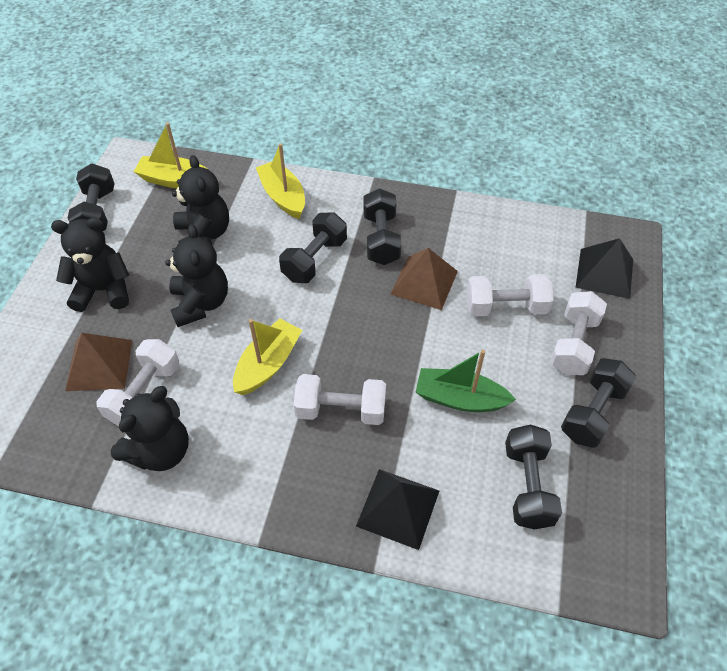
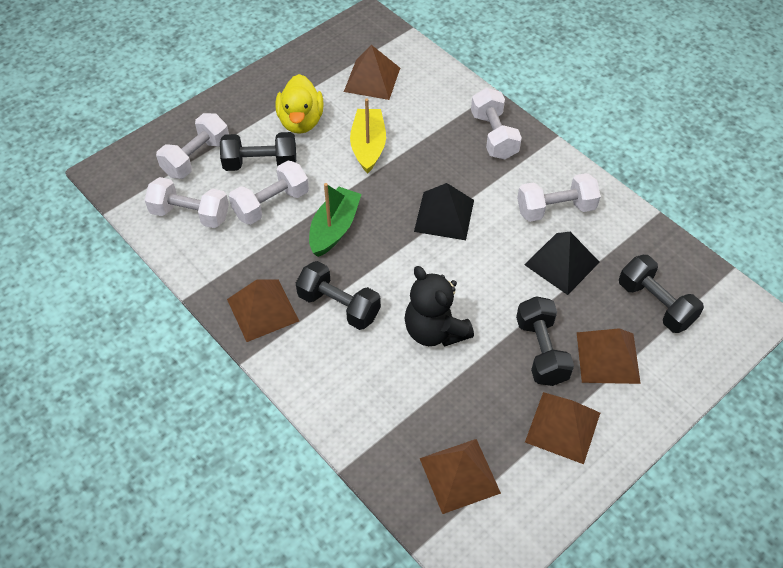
black dumbbell: 5 -> 4
black teddy bear: 4 -> 1
brown pyramid: 2 -> 5
white dumbbell: 4 -> 5
yellow boat: 3 -> 1
yellow duck: 0 -> 1

